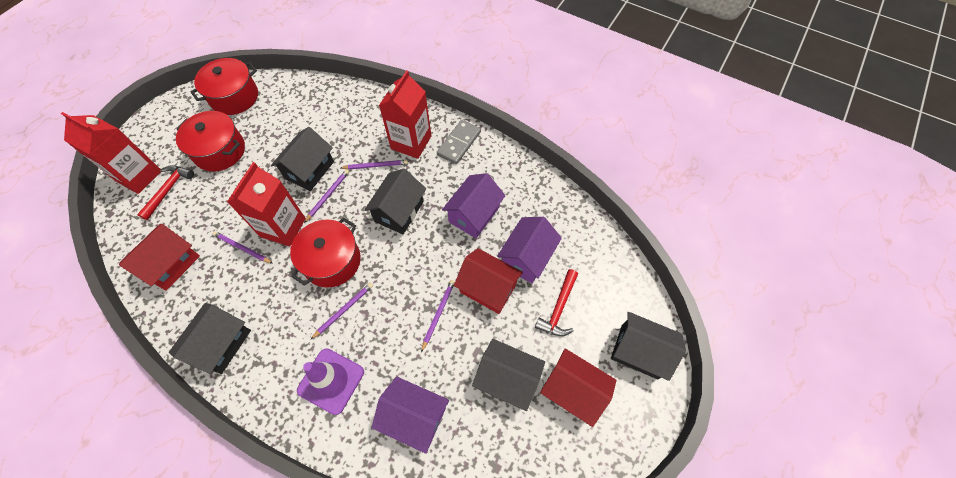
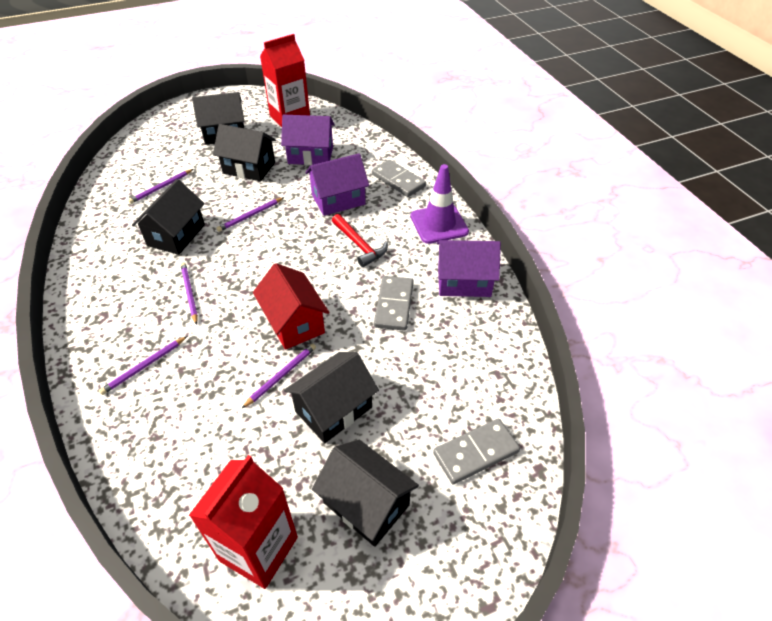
grey domino: 1 -> 3
red carton: 3 -> 2
red hammer: 2 -> 1
red house: 3 -> 1
red pot: 3 -> 0

